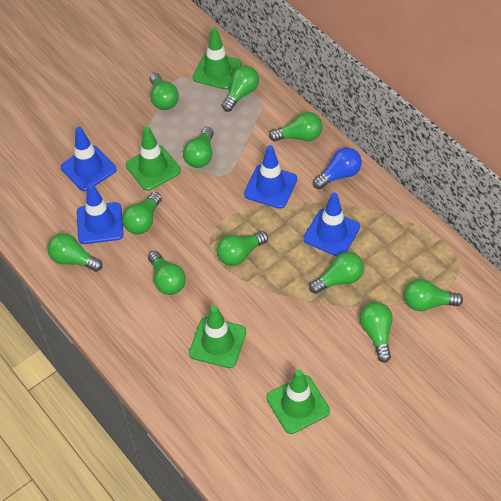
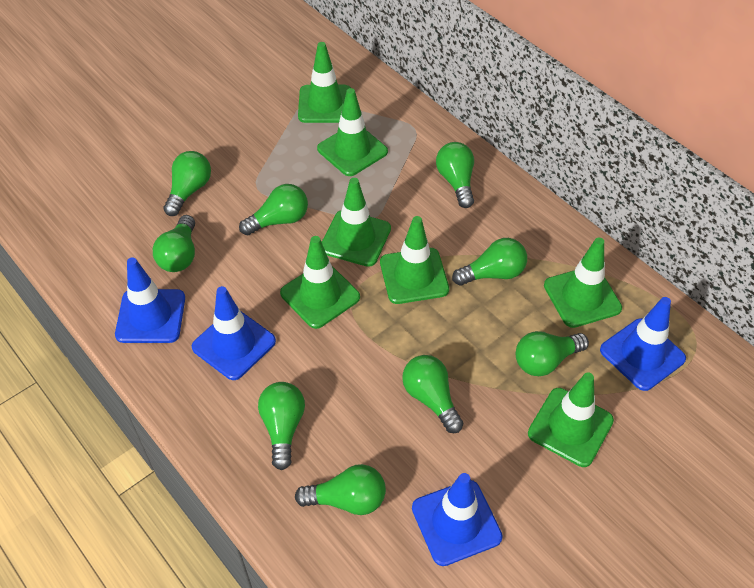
blue light bulb: 1 -> 0
green light bulb: 11 -> 9
green traffic cone: 4 -> 7

